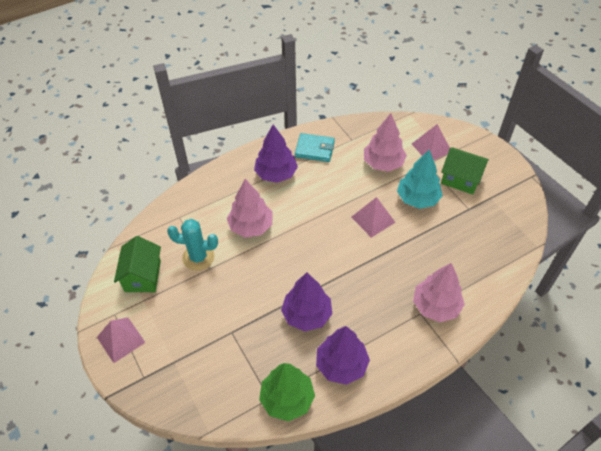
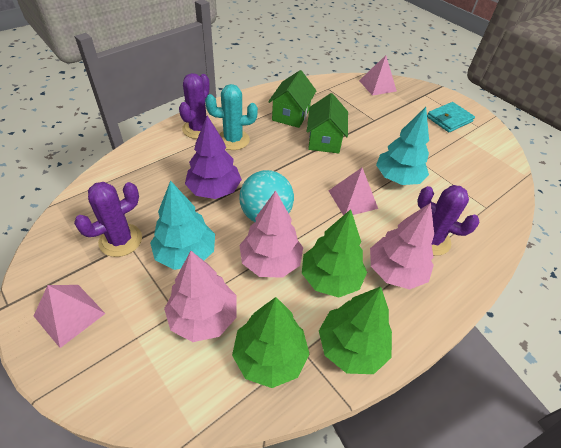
green tree: 1 -> 3
purple cactus: 0 -> 3
purple tree: 3 -> 1
turquoise ball: 0 -> 1
turquoise tree: 1 -> 2

